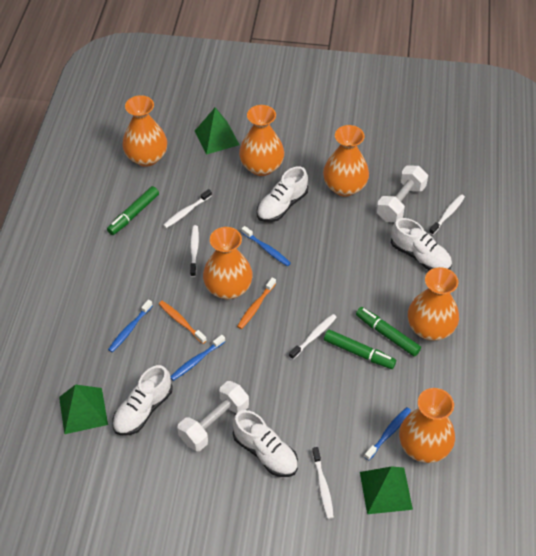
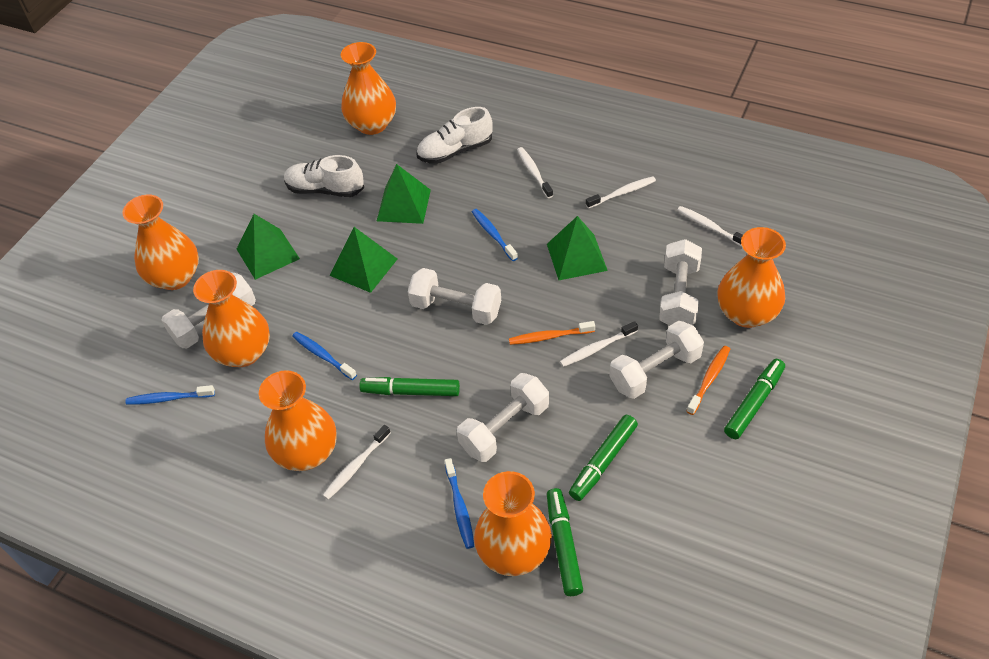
green marker: 3 -> 4
green pyramid: 3 -> 4
white dumbbell: 2 -> 5
white shoe: 4 -> 2

